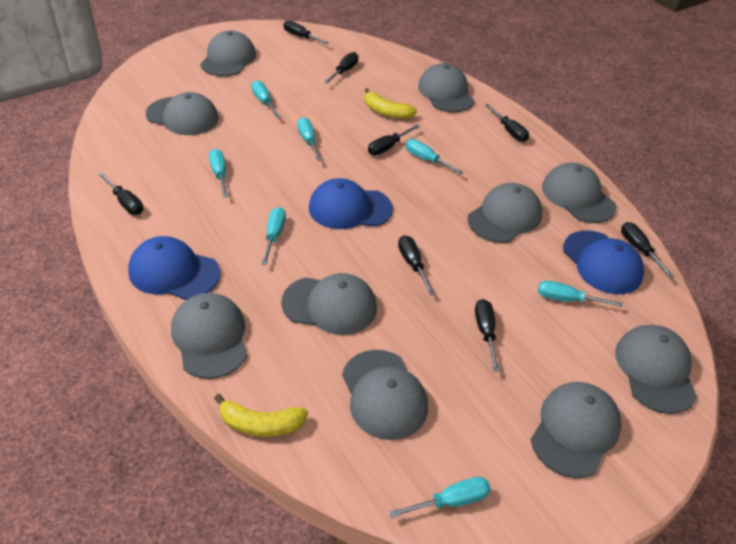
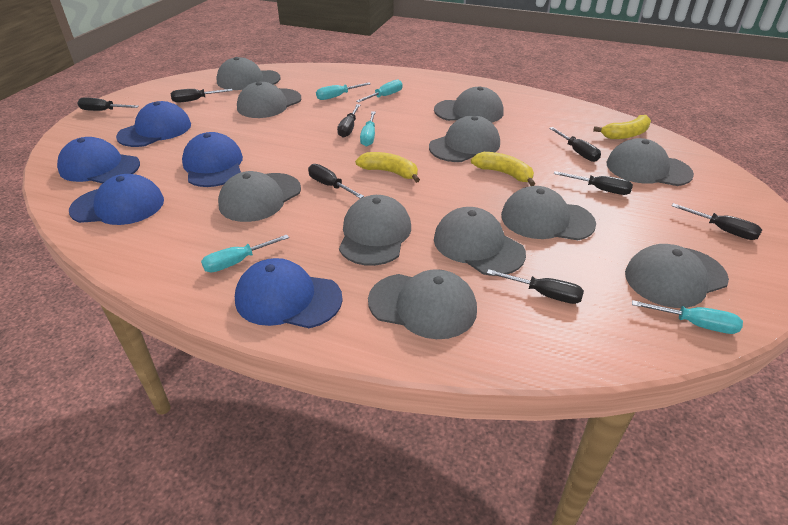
blue cap: 3 -> 5
grey cap: 10 -> 11
turquoise screwdriver: 7 -> 5
yellow banana: 2 -> 3

